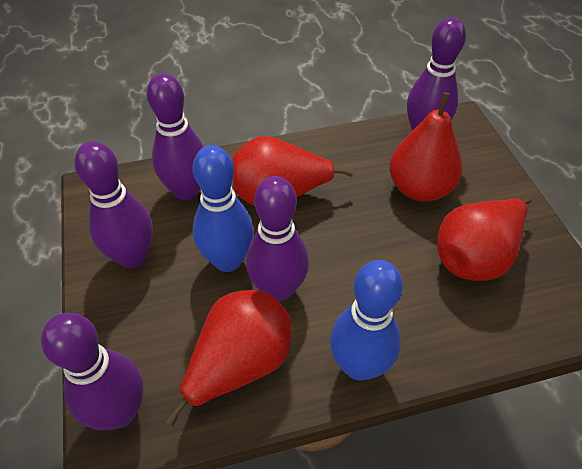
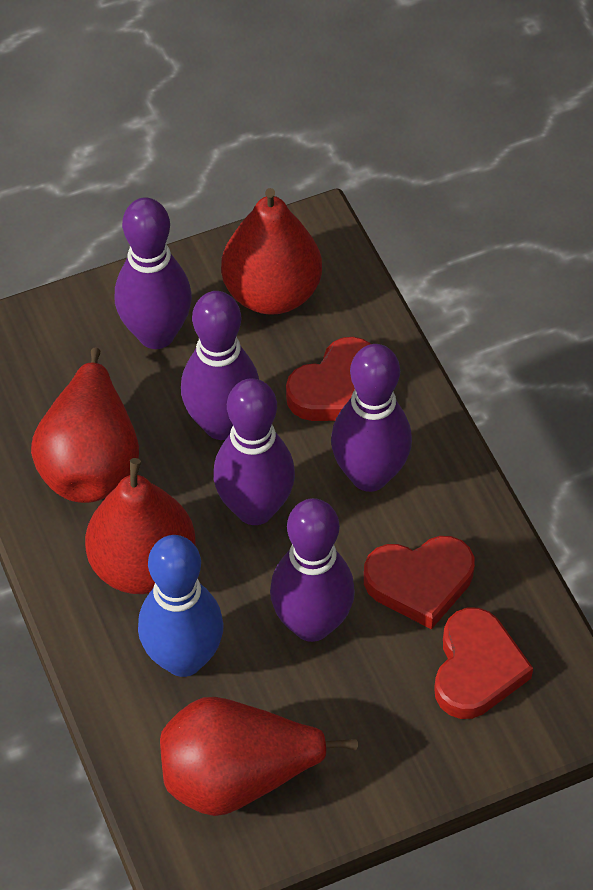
blue bowling pin: 2 -> 1
red heart: 0 -> 3

